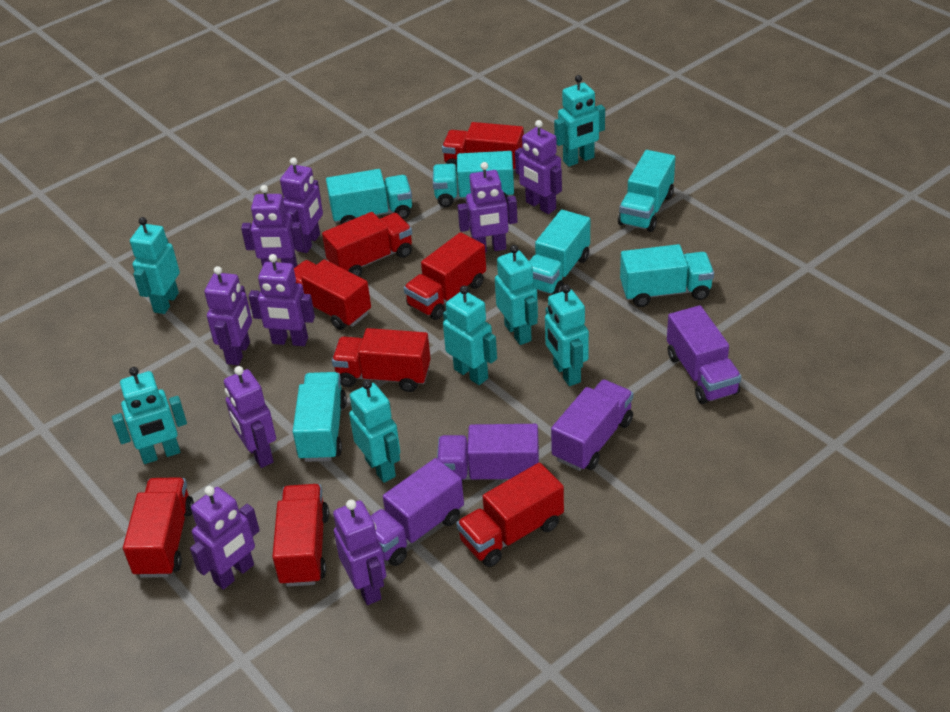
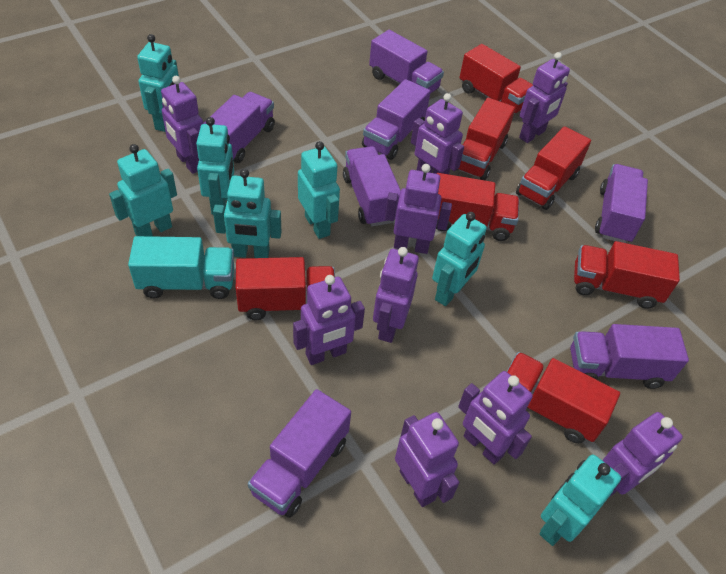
purple truck: 4 -> 7
red truck: 8 -> 7
turquoise truck: 6 -> 1

